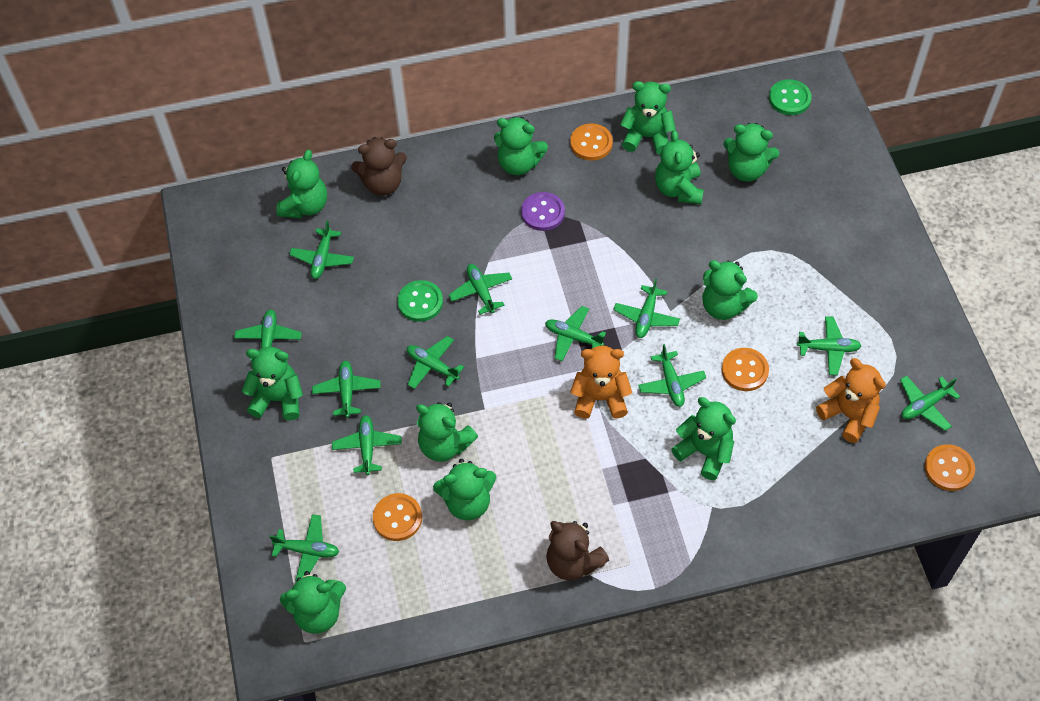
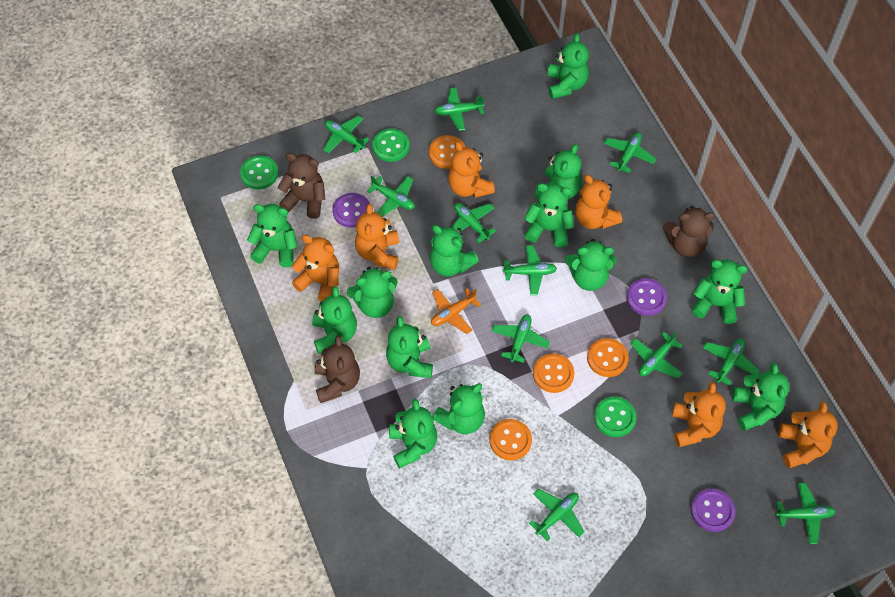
brown teddy bear: 2 -> 3
green button: 2 -> 3
green plane: 12 -> 11
green teddy bear: 11 -> 13
orange plane: 0 -> 1
orange teddy bear: 2 -> 6
purple button: 1 -> 3

